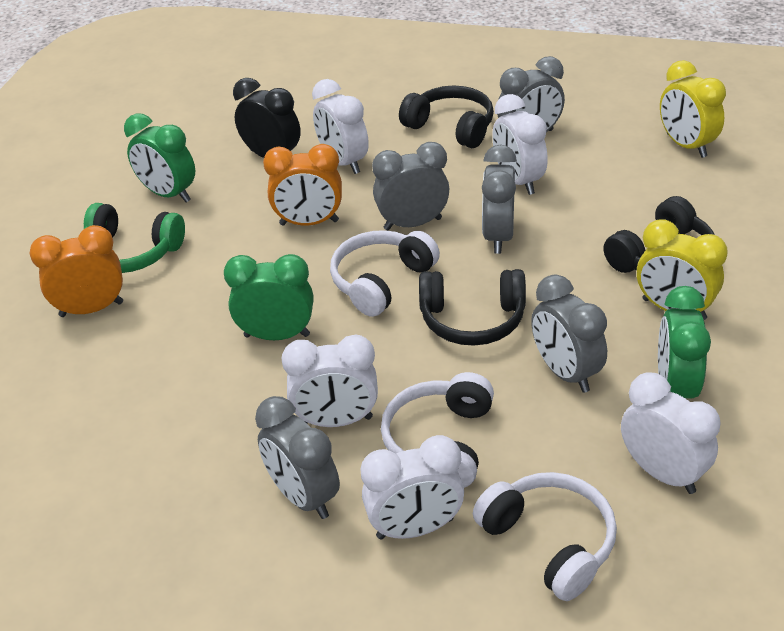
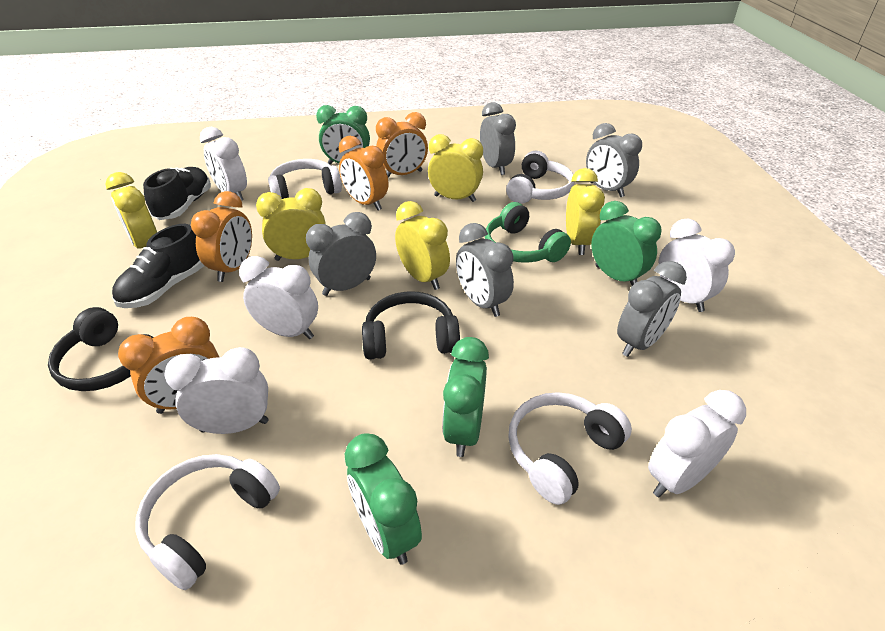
black clock: 1 -> 0
black headphones: 3 -> 2
black shoe: 0 -> 2
green clock: 3 -> 4
orange clock: 2 -> 4
white headphones: 3 -> 4
yellow clock: 2 -> 5

